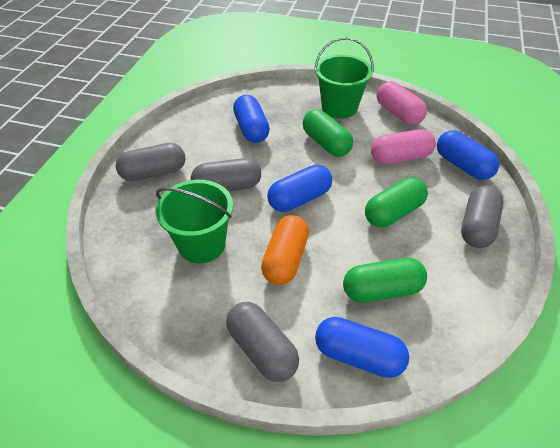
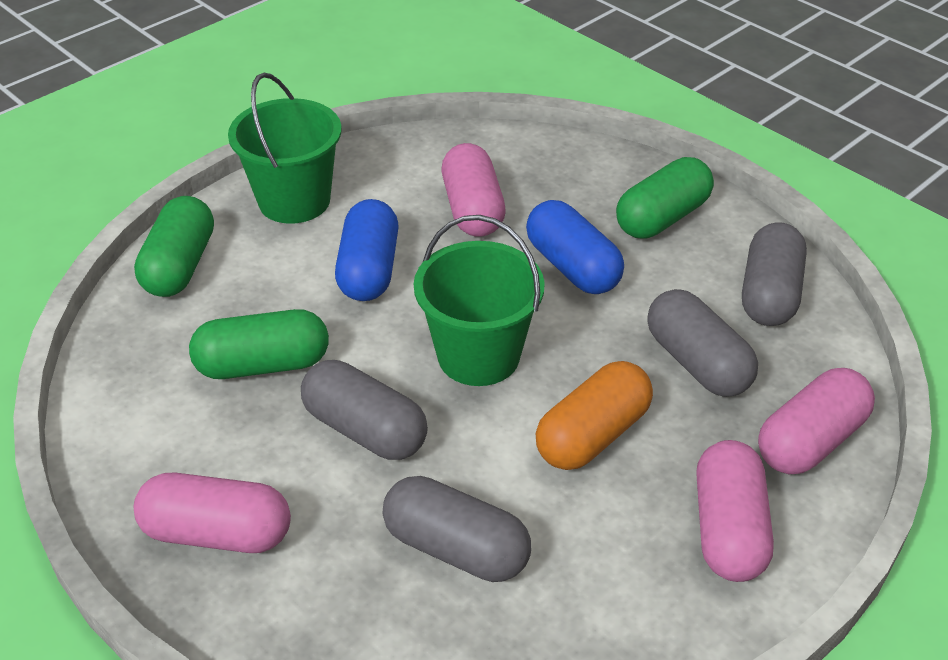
blue capsule: 4 -> 2
pink capsule: 2 -> 4

